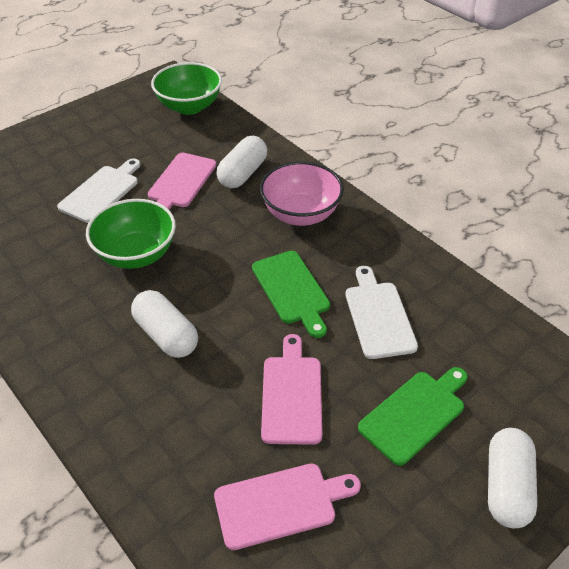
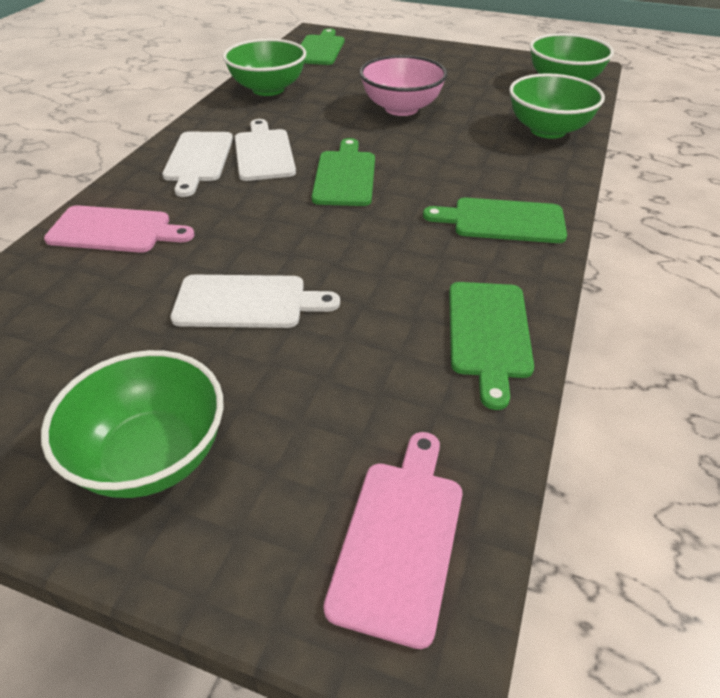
green bowl: 2 -> 4
green cutting board: 2 -> 4
pink cutting board: 3 -> 2
white capsule: 3 -> 0
white cutting board: 2 -> 3

